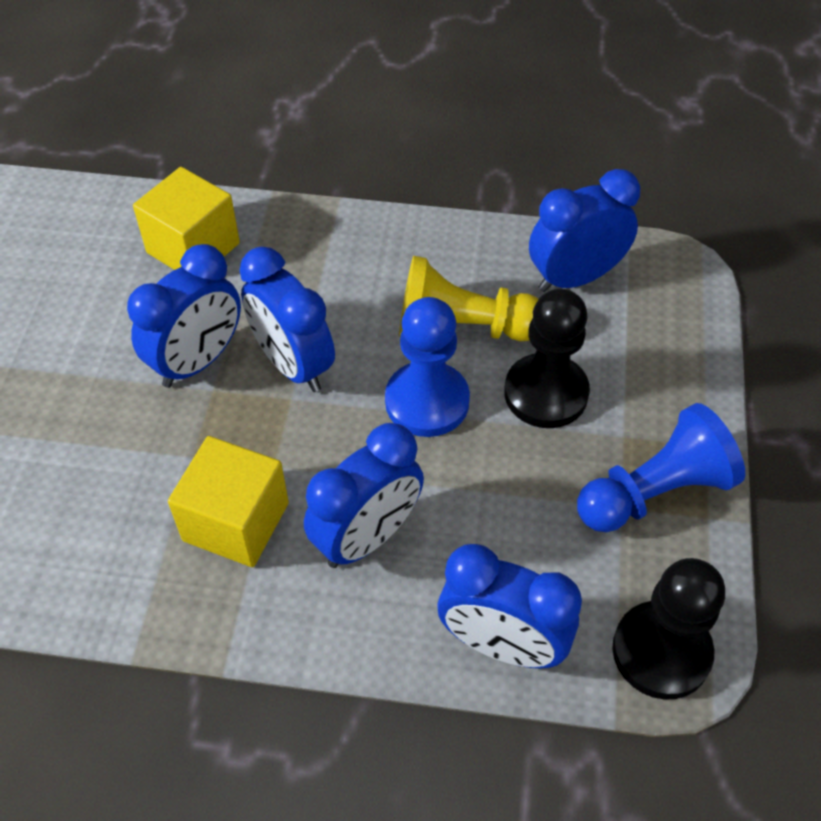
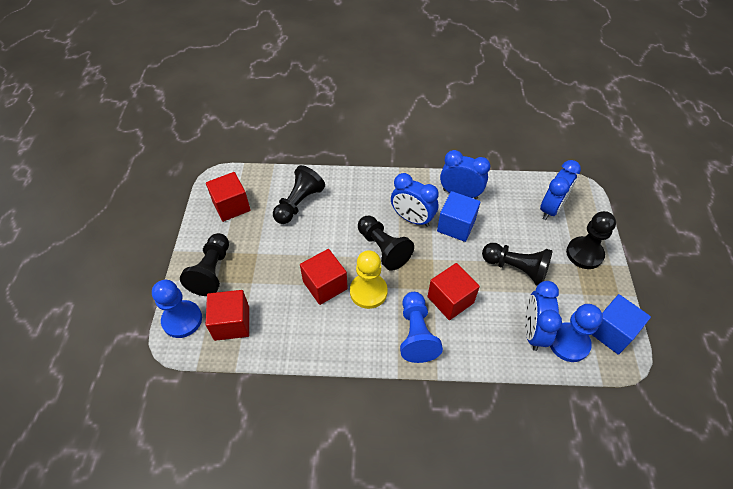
black pawn: 2 -> 5
blue clock: 5 -> 4
blue cube: 0 -> 2
blue pawn: 2 -> 3
red cube: 0 -> 4
yellow cube: 2 -> 0

